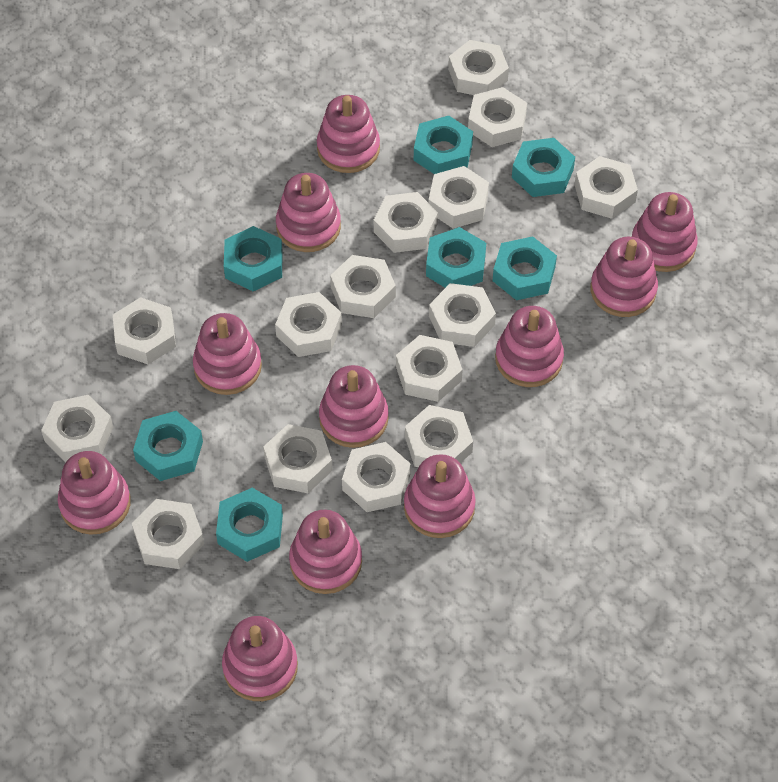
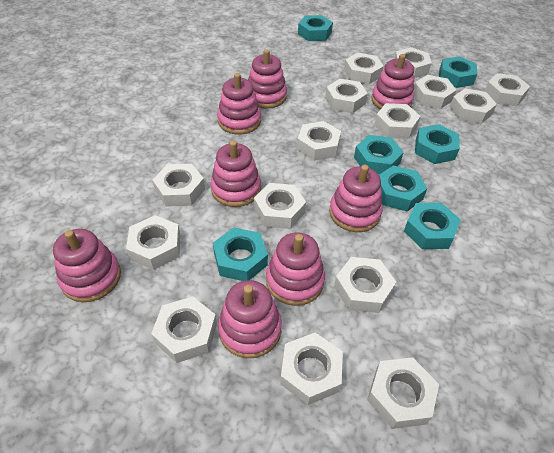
pink stacking toy: 11 -> 8

